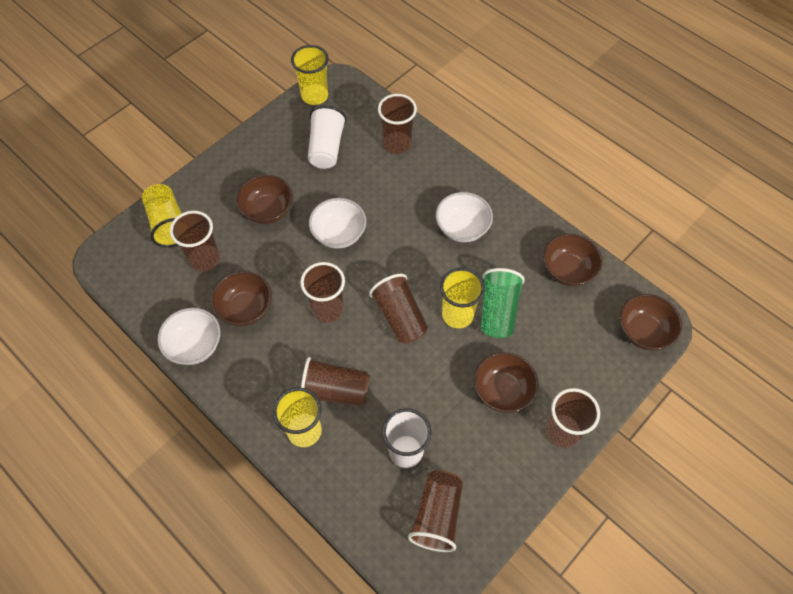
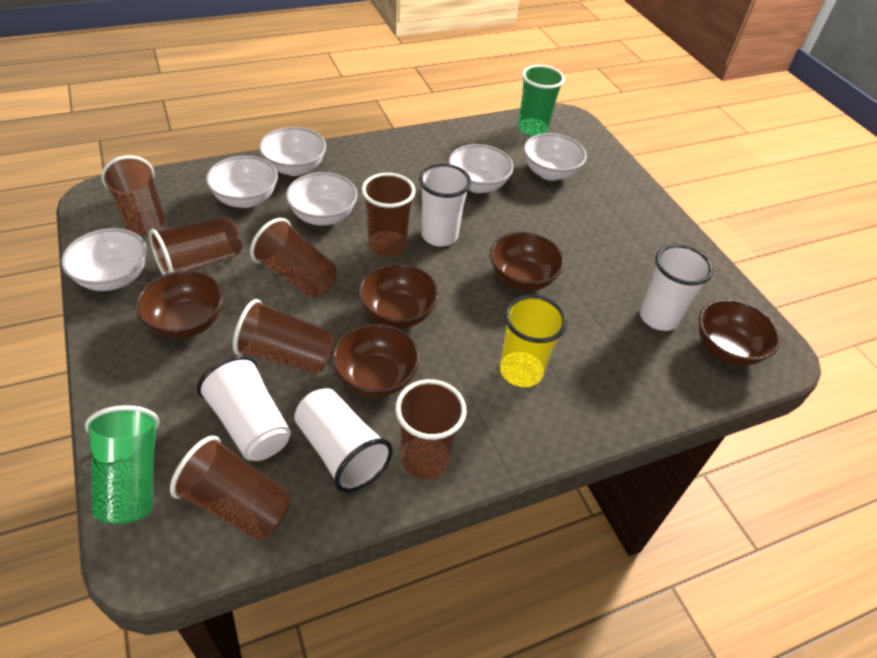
green cup: 1 -> 2
white bowl: 3 -> 6
white cup: 2 -> 4
yellow cup: 4 -> 1

